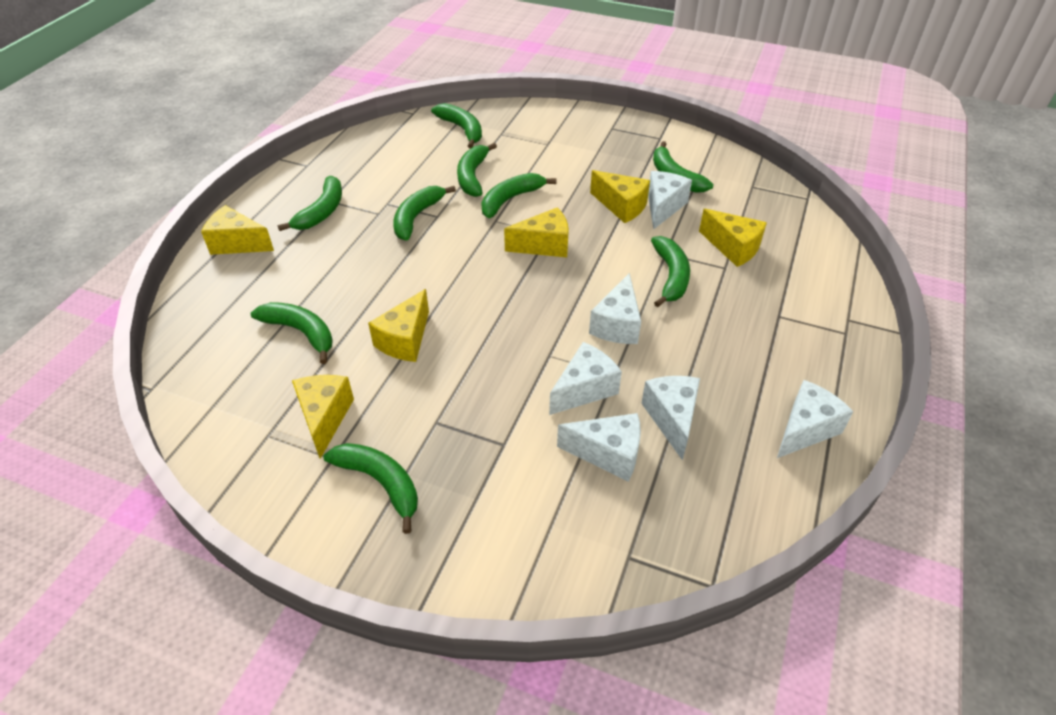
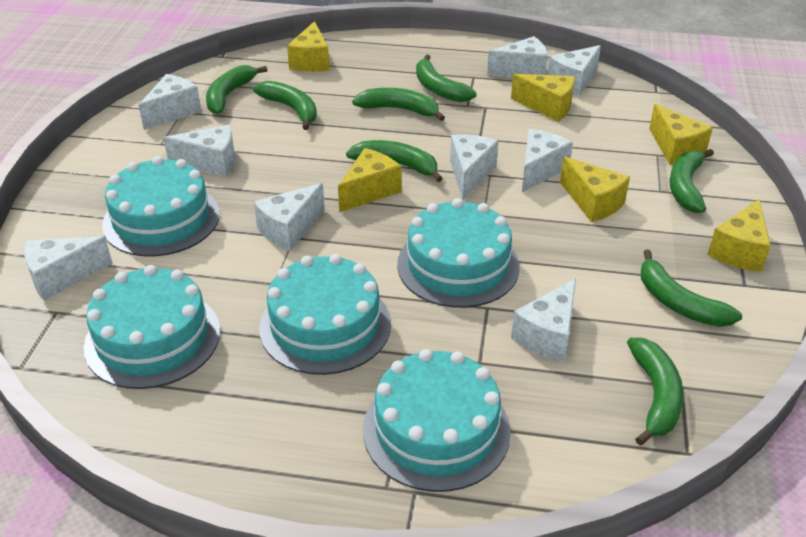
green banana: 9 -> 8
turquoise cake: 0 -> 5
white cheese: 6 -> 9

